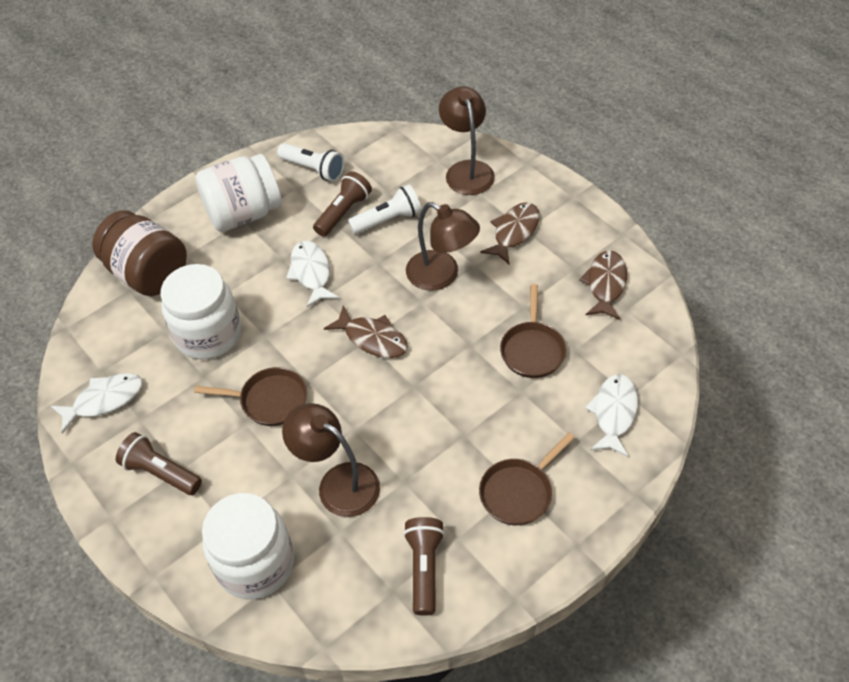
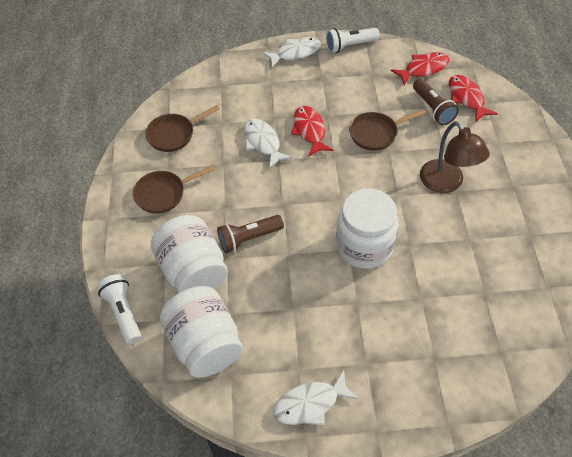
brown fish: 3 -> 0
brown flashlight: 3 -> 2
brown jar: 1 -> 0
brown lamp: 3 -> 1
red fish: 0 -> 3

